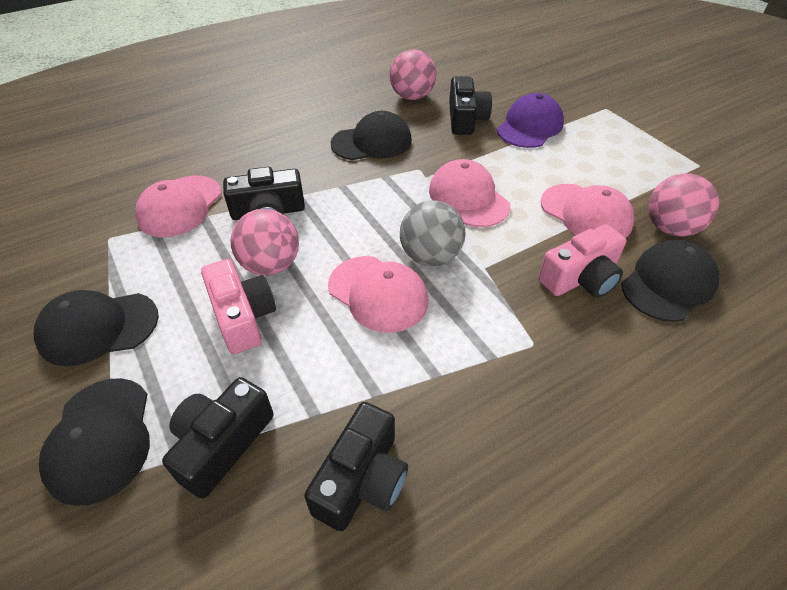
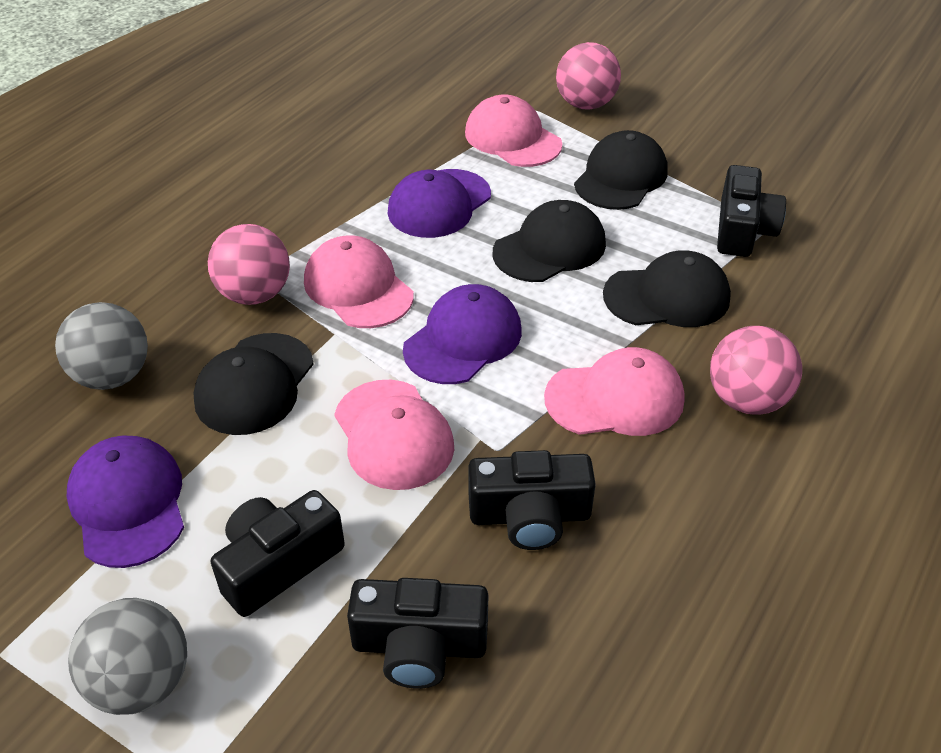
grey ball: 1 -> 2
pink camera: 2 -> 0
purple cap: 1 -> 3

